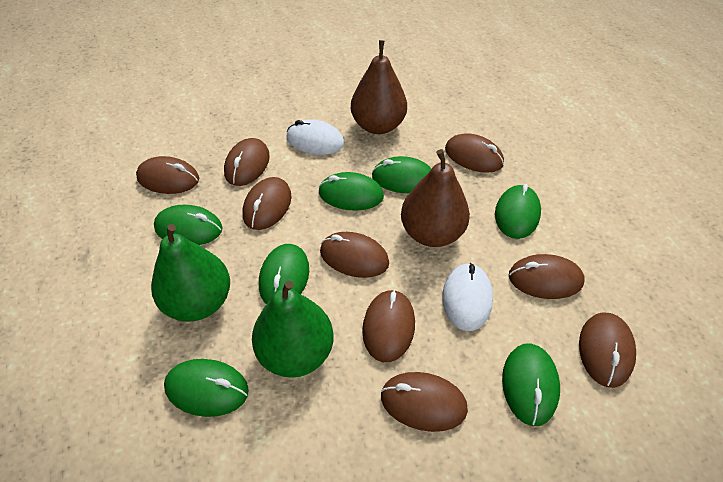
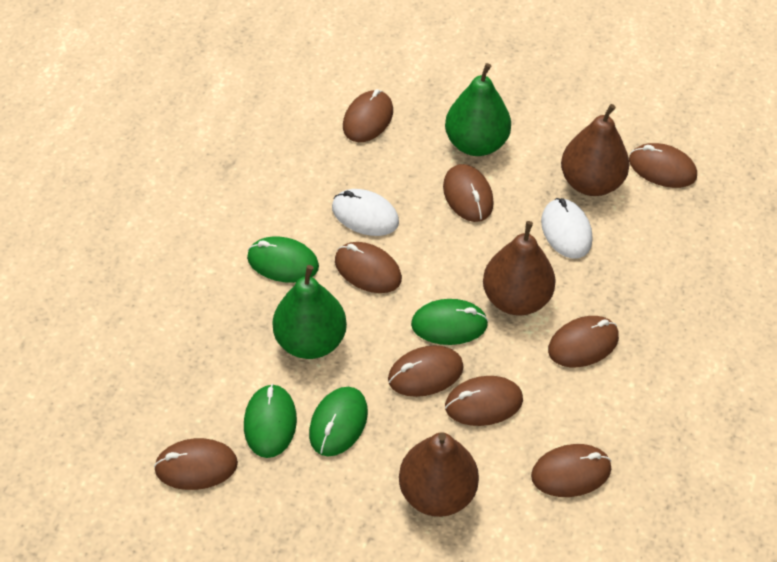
brown pear: 2 -> 3
green mouse: 7 -> 4

